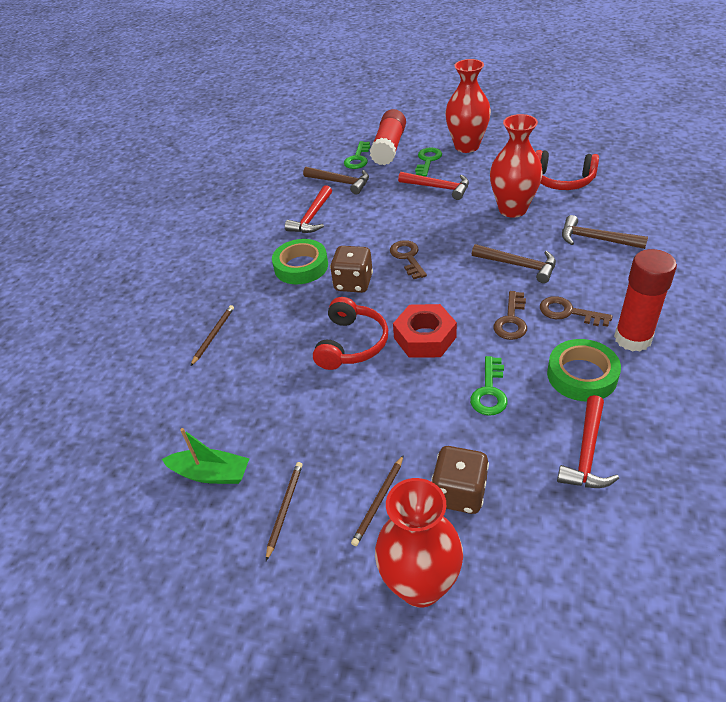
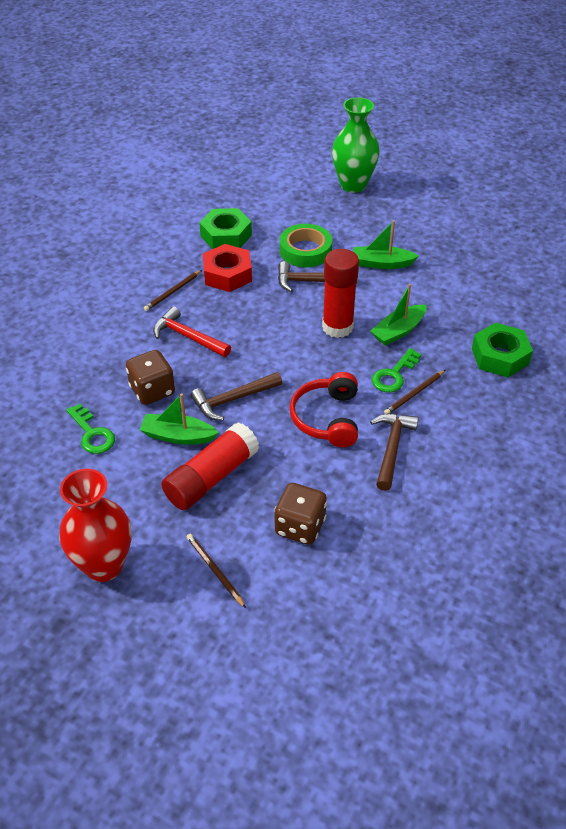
brown key: 3 -> 0
green boat: 1 -> 3
green key: 3 -> 2
green nut: 0 -> 2
green tape: 2 -> 1
green vase: 0 -> 1
red hammer: 3 -> 1
red headphones: 2 -> 1
red vase: 3 -> 1

